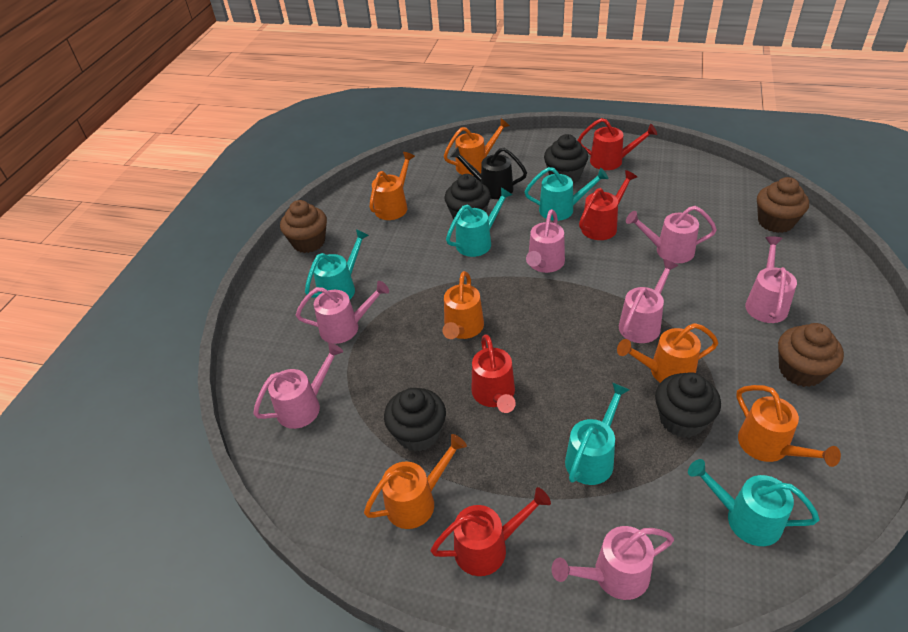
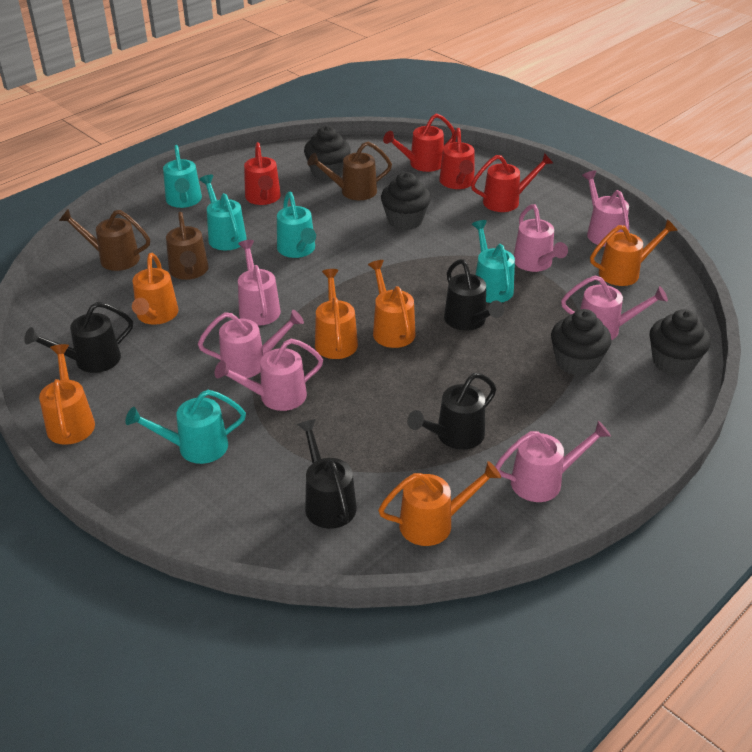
black watering can: 1 -> 4
brown cupcake: 3 -> 0
brown watering can: 0 -> 3

